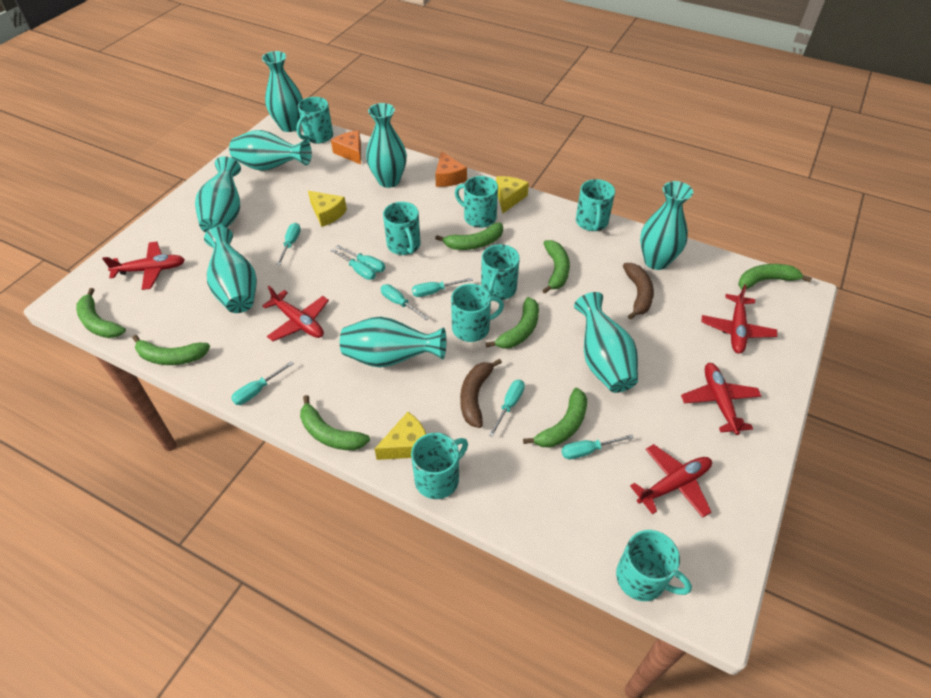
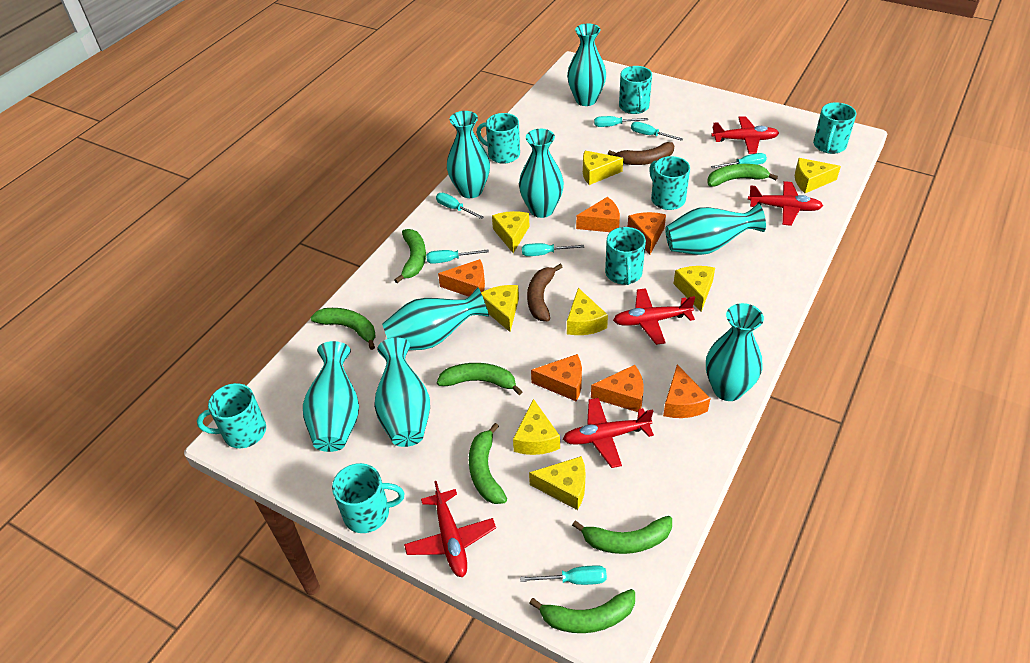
green banana: 8 -> 7
orange cheese: 2 -> 6
turquoise mug: 8 -> 7
turquoise screwdriver: 8 -> 7
yellow cheese: 3 -> 8

